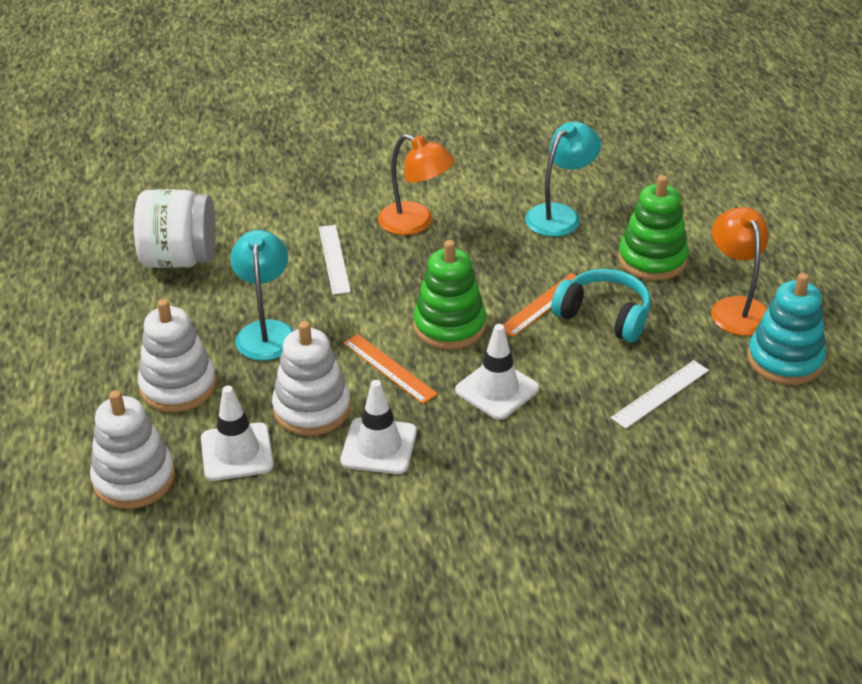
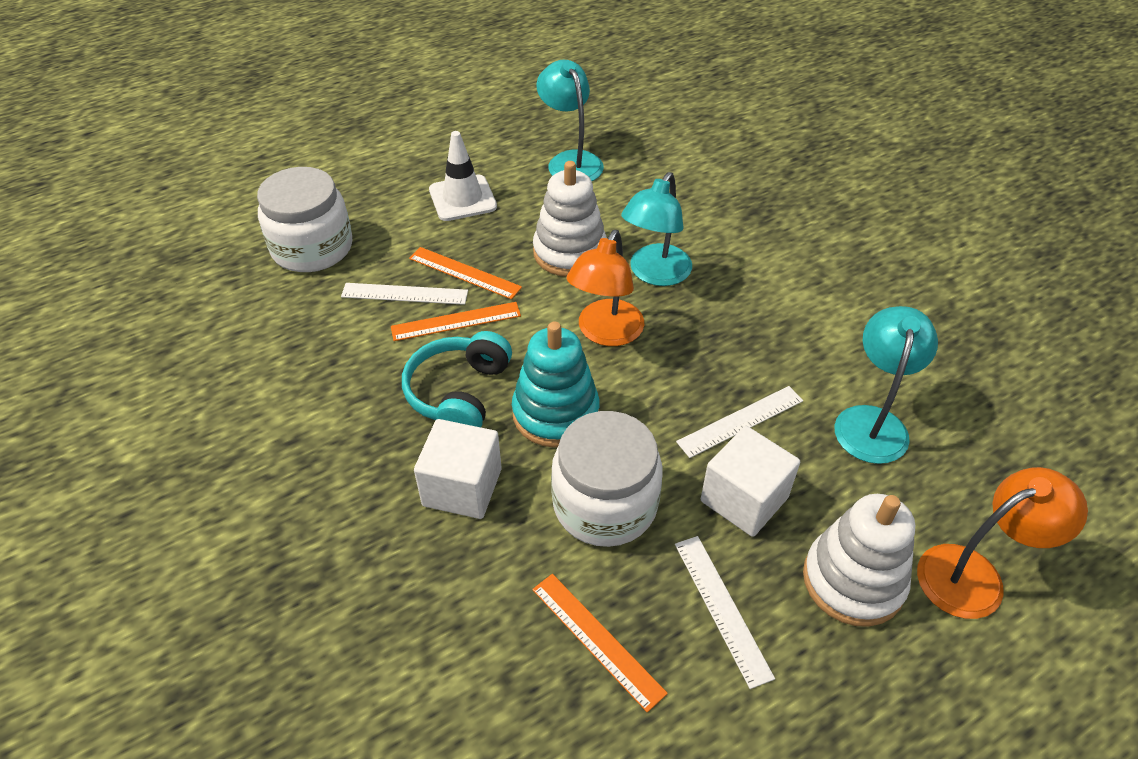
green stacking toy: 2 -> 0
orange ruler: 2 -> 3
turquoise lamp: 2 -> 3
white cube: 0 -> 2
white jar: 1 -> 2
white ruler: 2 -> 3
white stacking toy: 3 -> 2
white traffic cone: 3 -> 1

